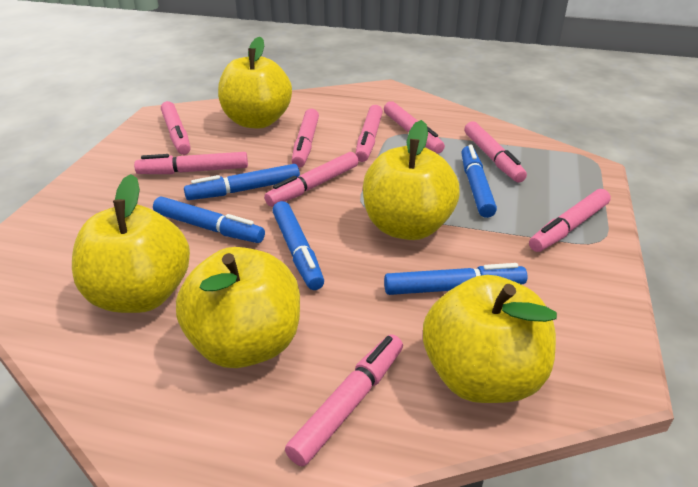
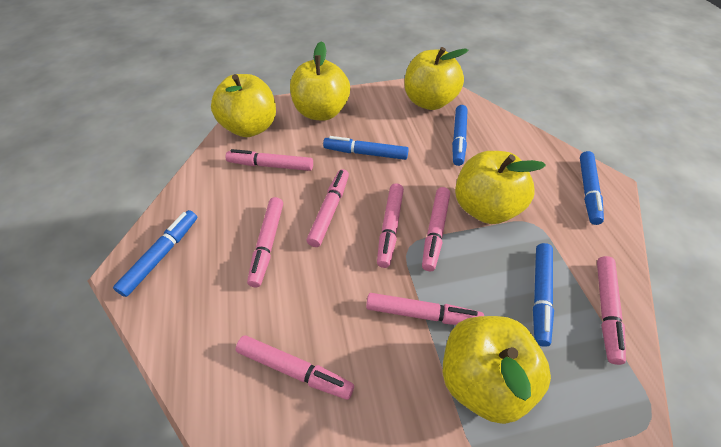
pink marker: 9 -> 8

